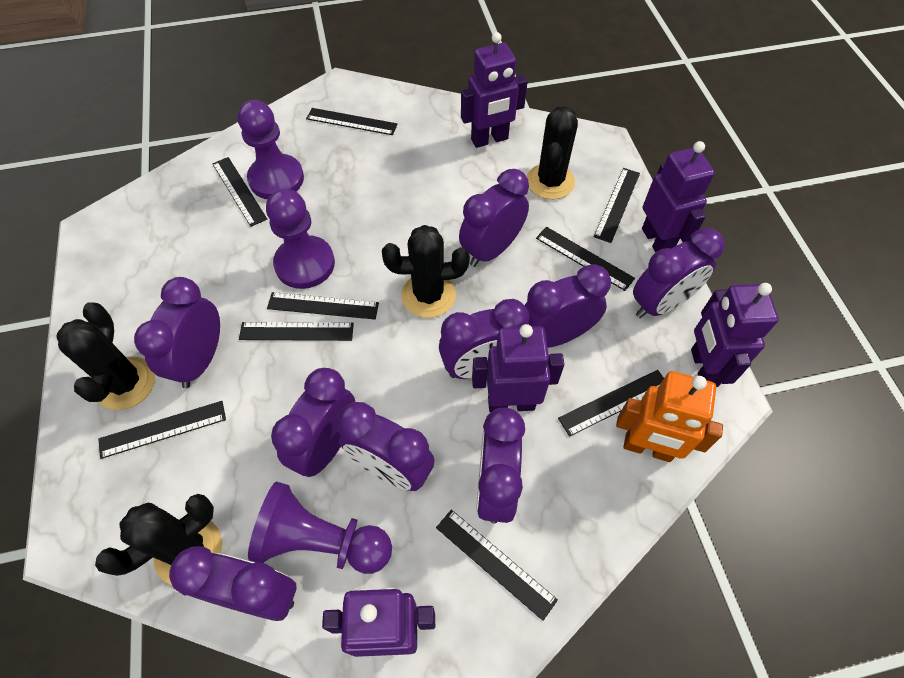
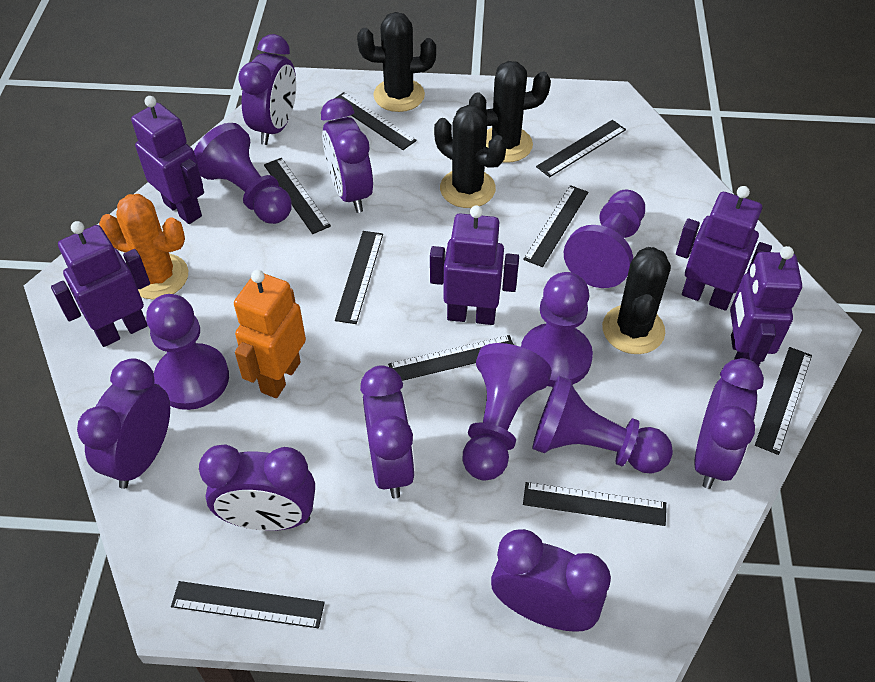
orange cactus: 0 -> 1
purple clock: 9 -> 7
purple pawn: 3 -> 6

